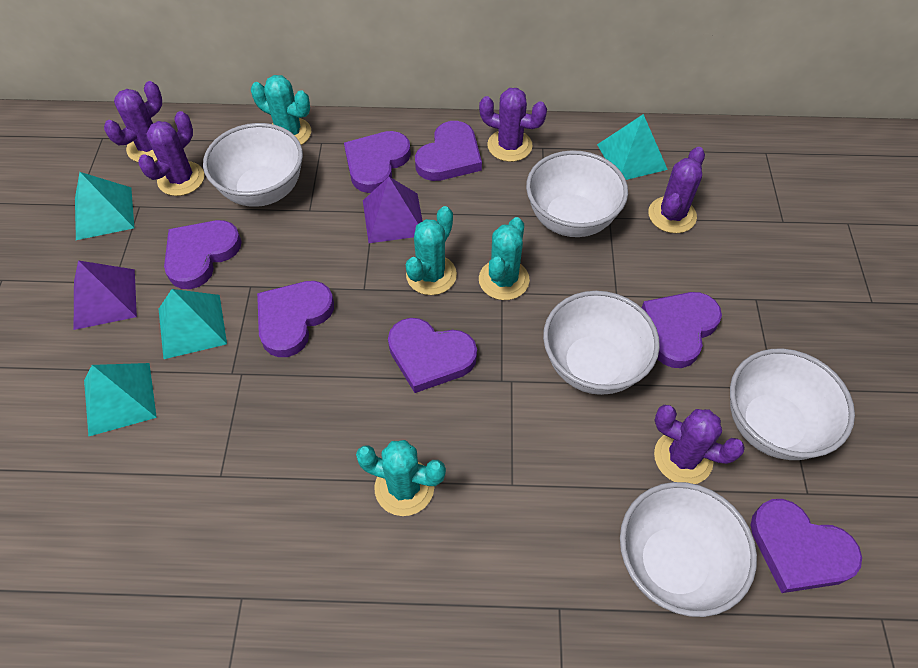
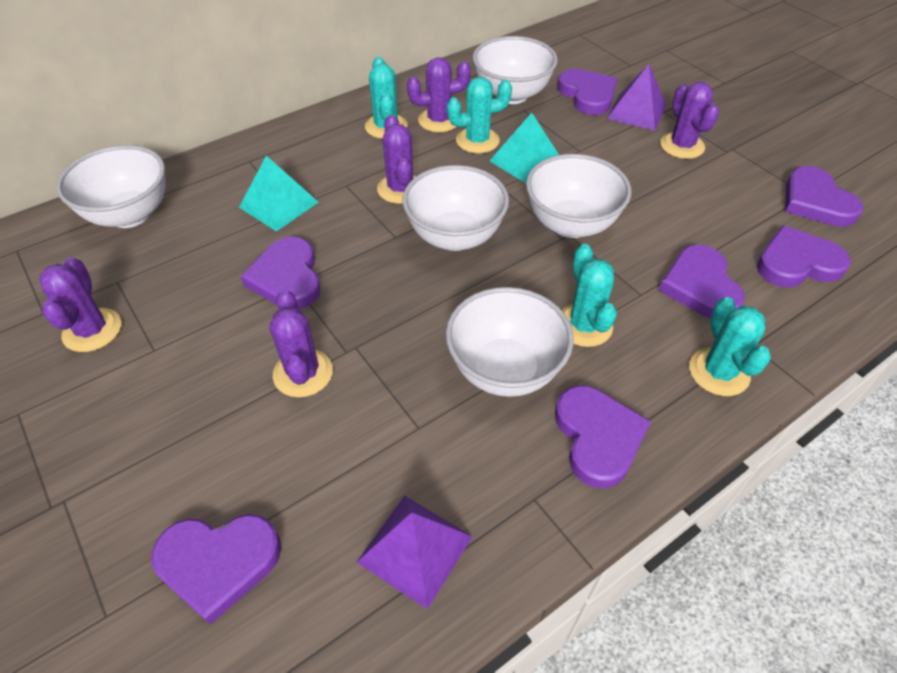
turquoise pyramid: 4 -> 2

